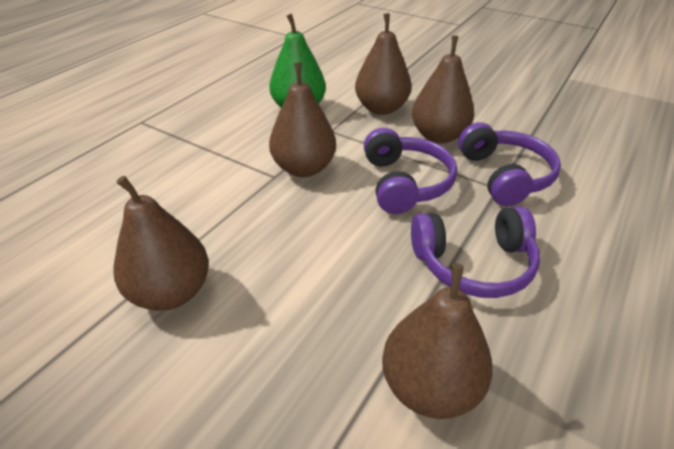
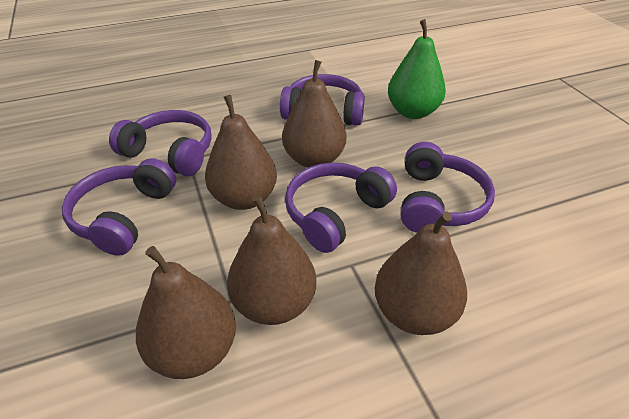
purple headphones: 3 -> 5

